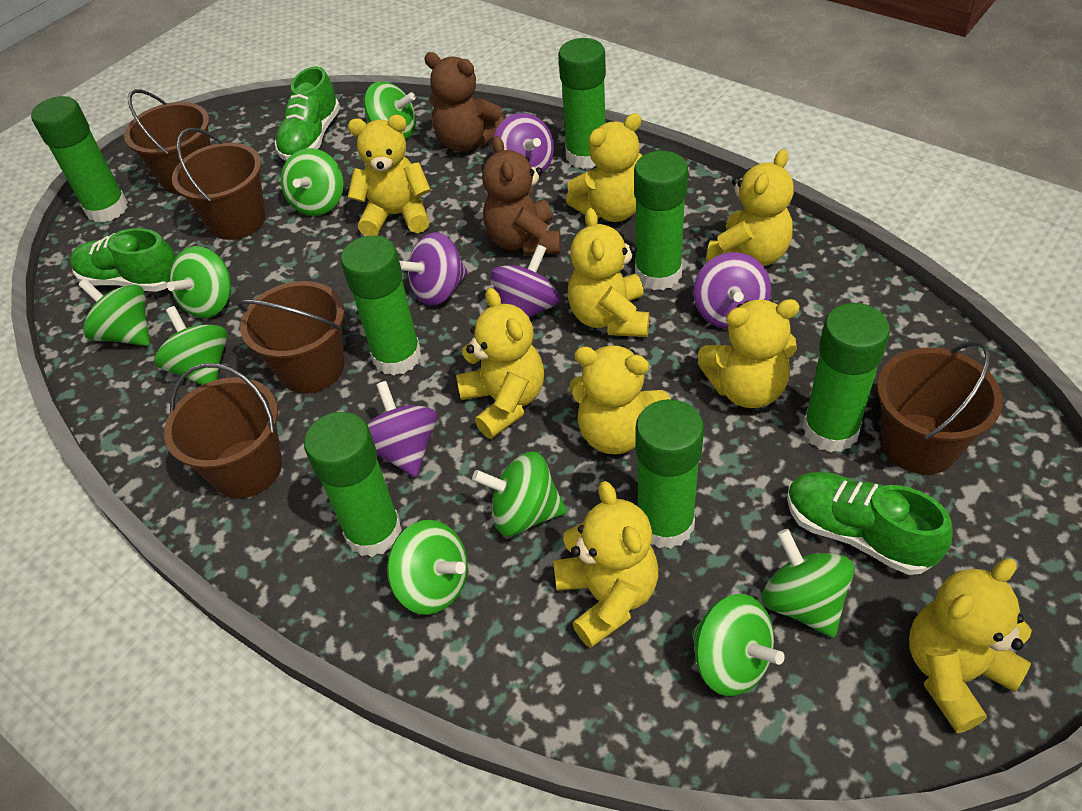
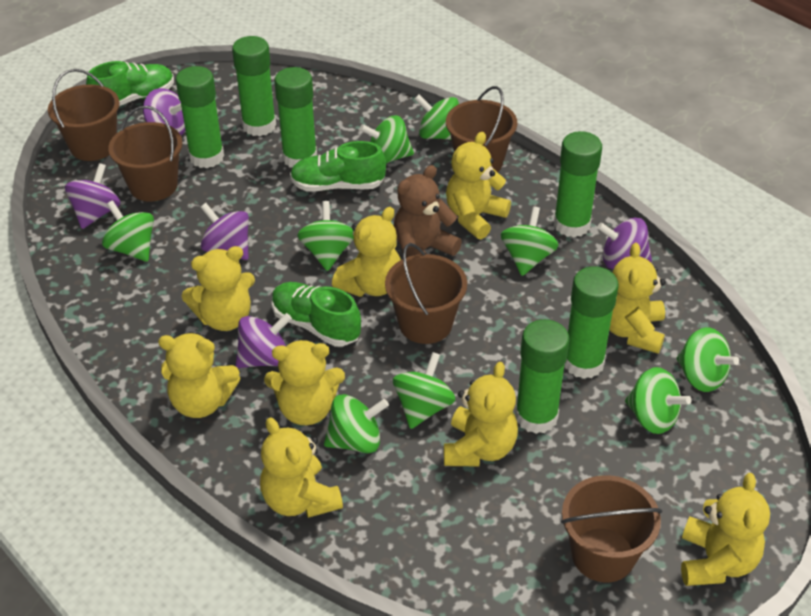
brown teddy bear: 2 -> 1
green glue stick: 7 -> 6

